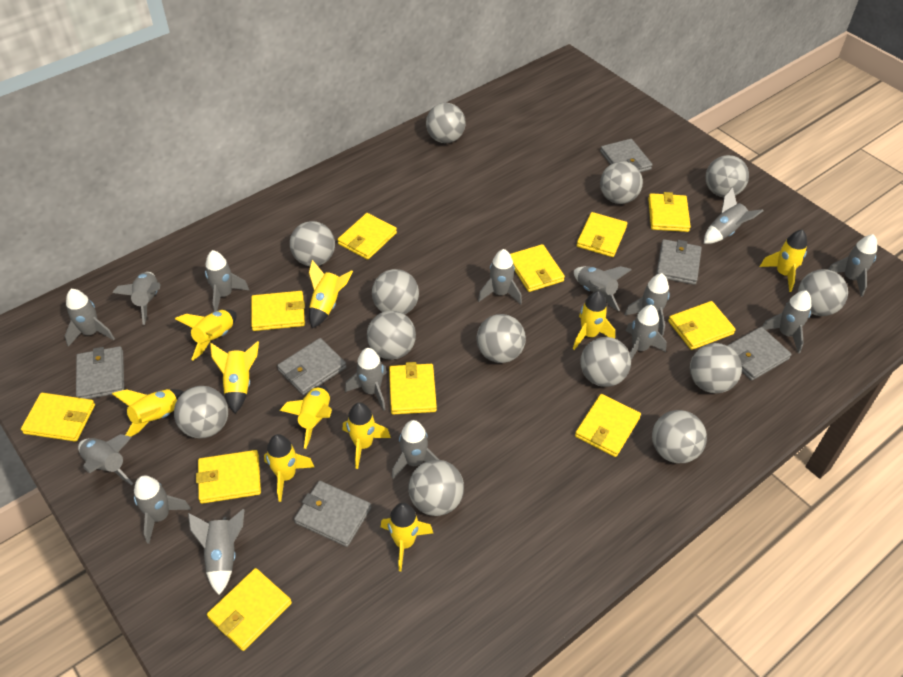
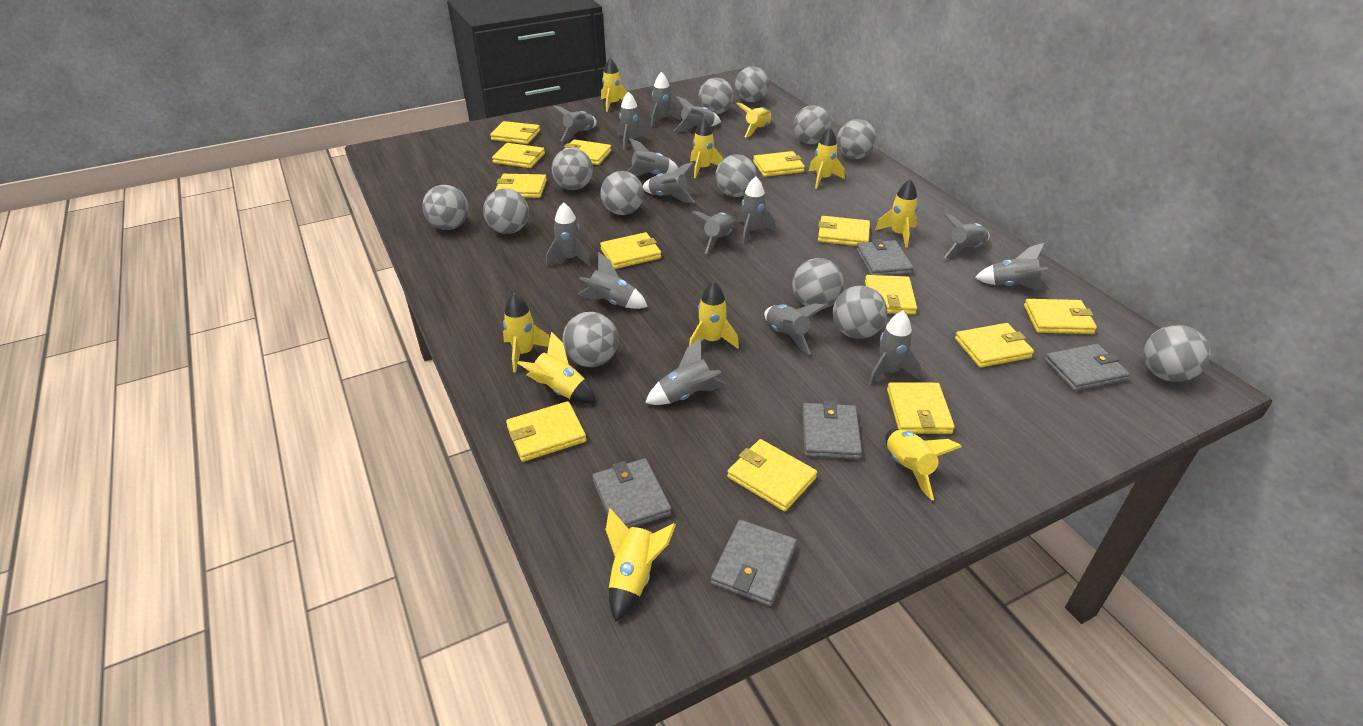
grey wallet: 6 -> 5
yellow wallet: 11 -> 13

